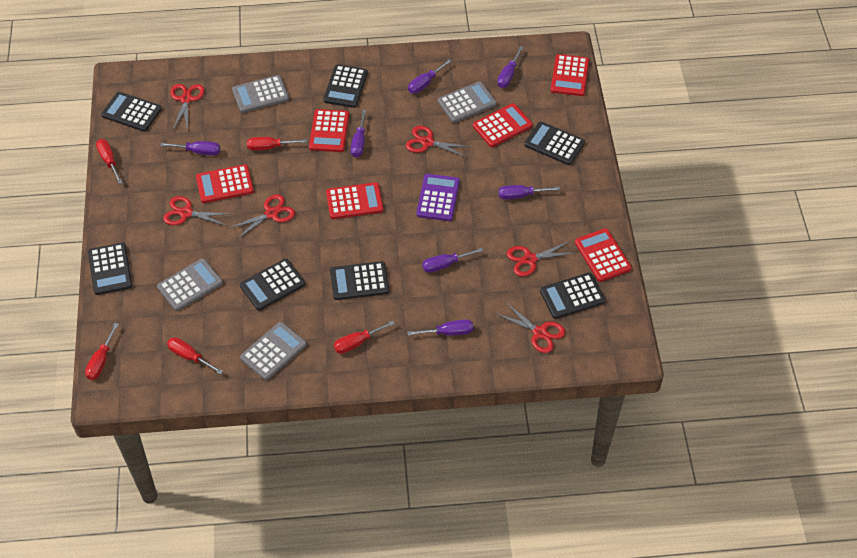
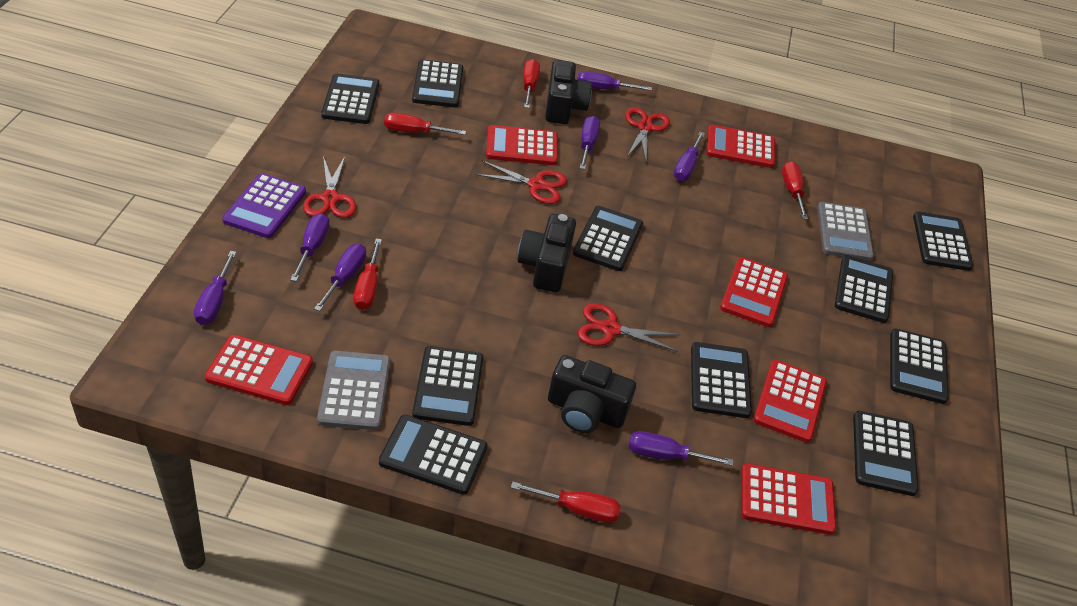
black calculator: 7 -> 10
black camera: 0 -> 3
grey calculator: 4 -> 2
red scissors: 6 -> 4

